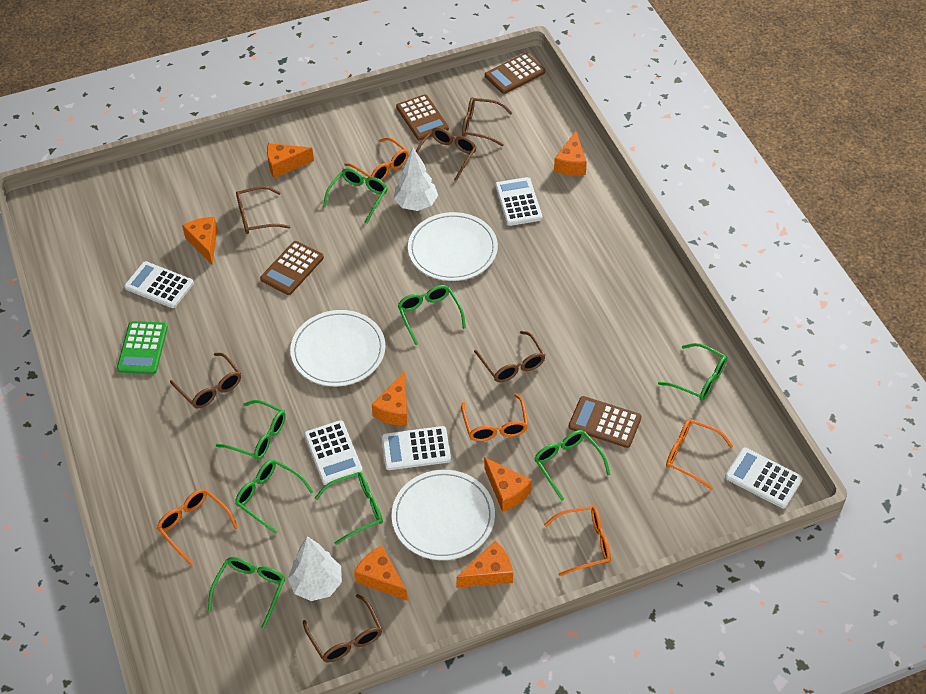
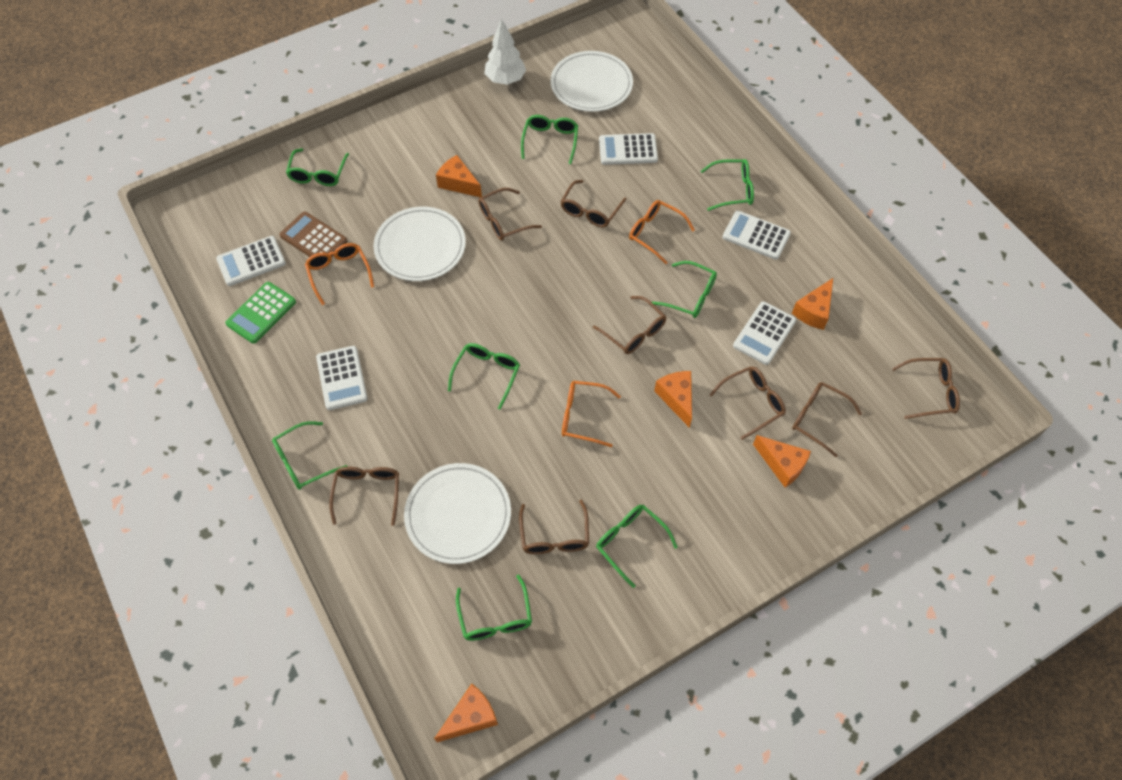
brown calculator: 4 -> 1
brown glasses: 6 -> 8
orange cheese: 7 -> 5
orange glasses: 5 -> 3
white tree: 2 -> 1

